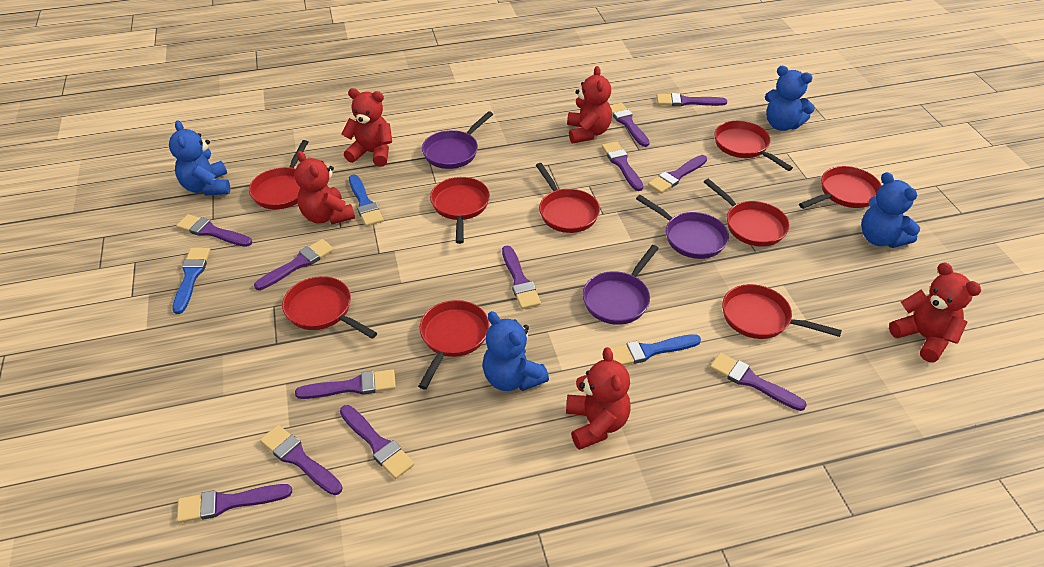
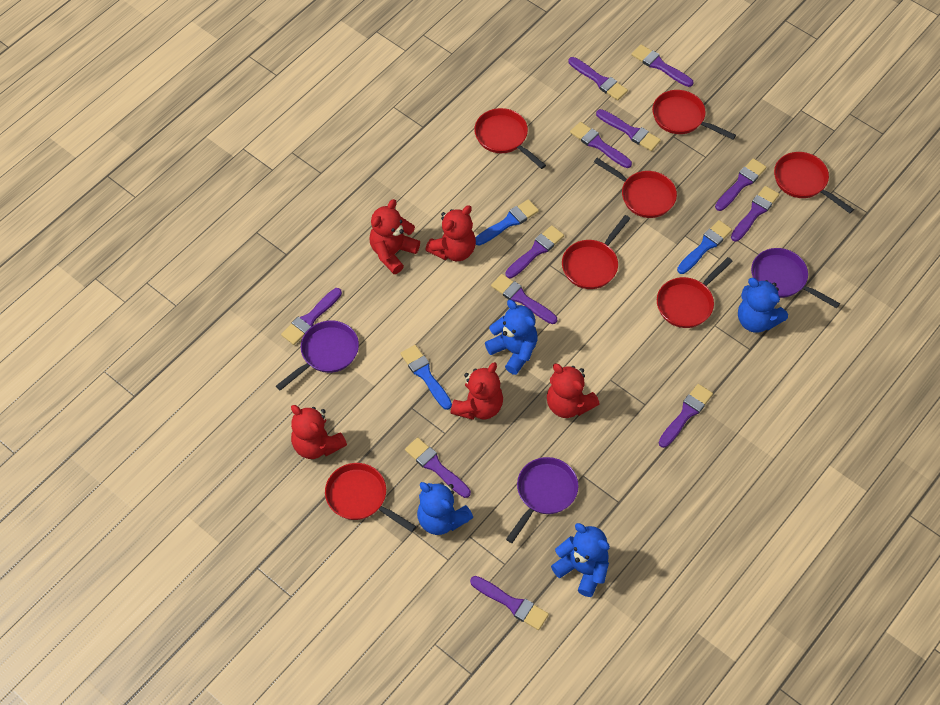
red pan: 9 -> 7

